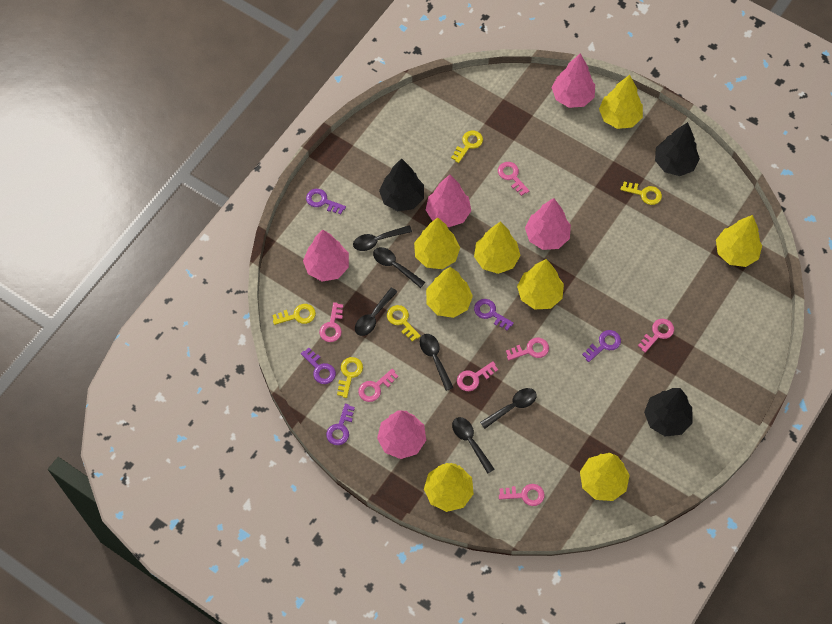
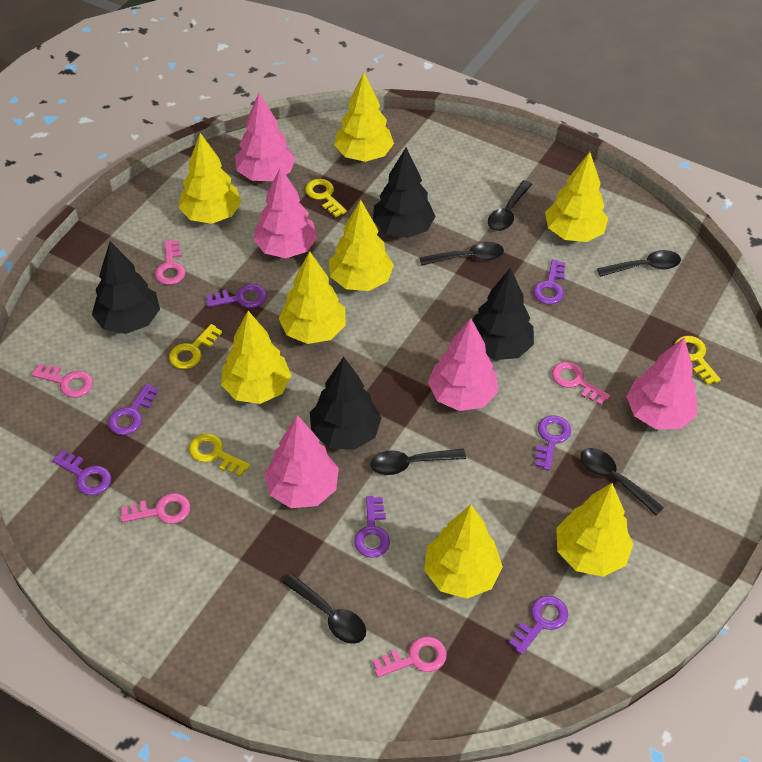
black tree: 3 -> 4
pink key: 7 -> 5
purple key: 5 -> 7
yellow key: 5 -> 4

